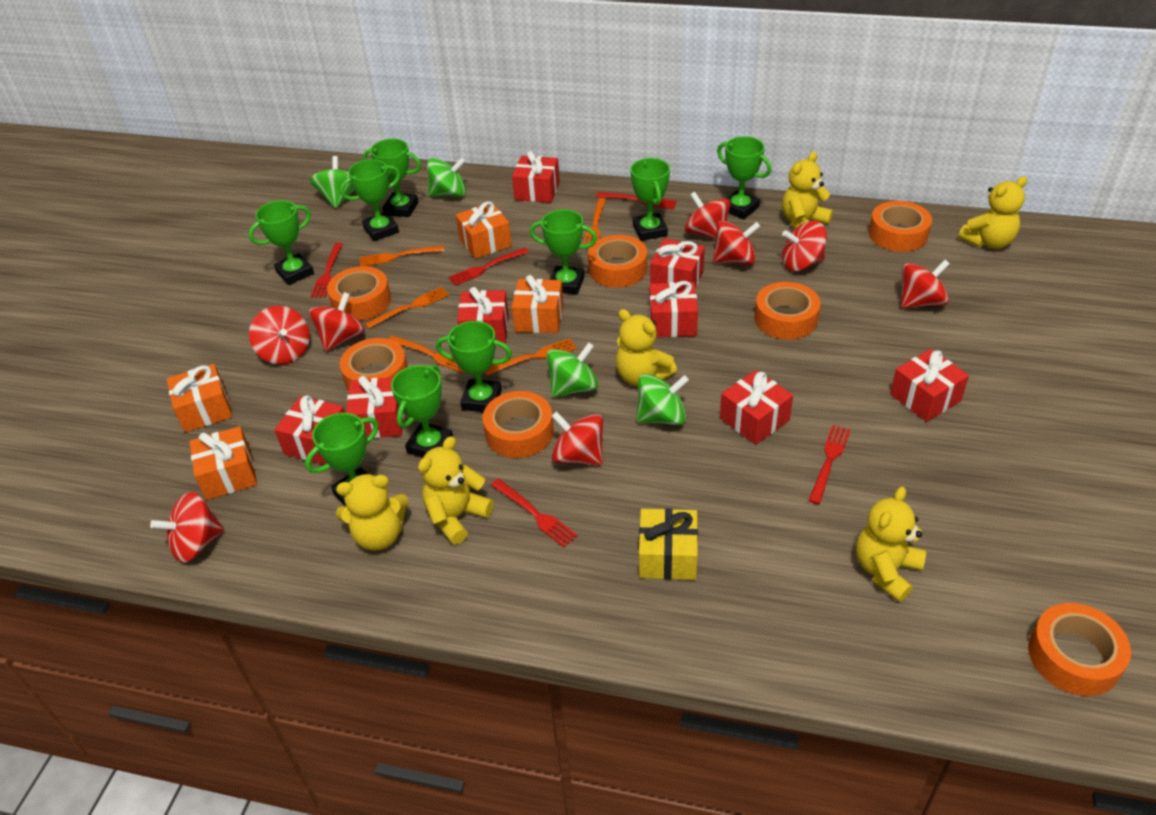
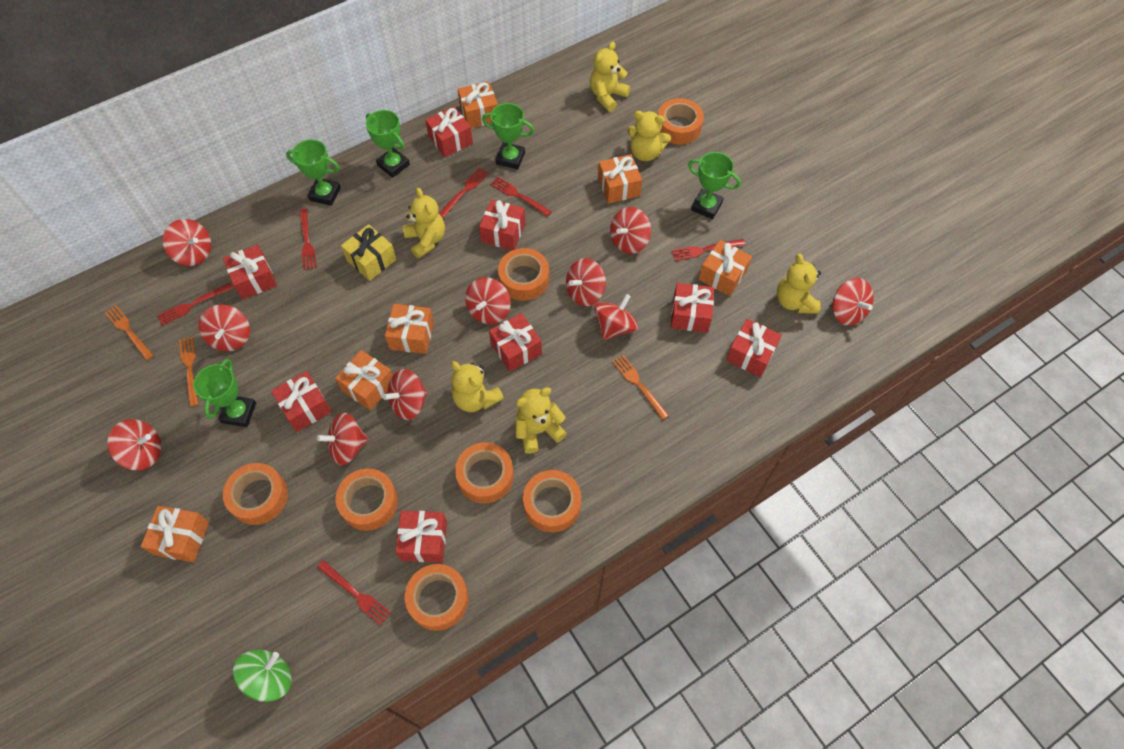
green spinning top: 4 -> 1
green trophy: 9 -> 5
orange fork: 5 -> 3
orange gift: 4 -> 6
red fork: 5 -> 6
red spinning top: 8 -> 10

